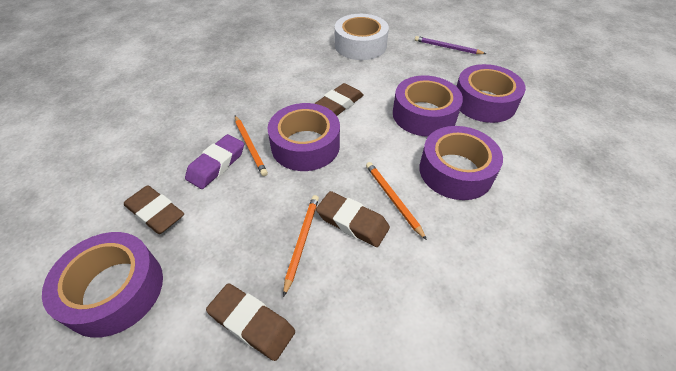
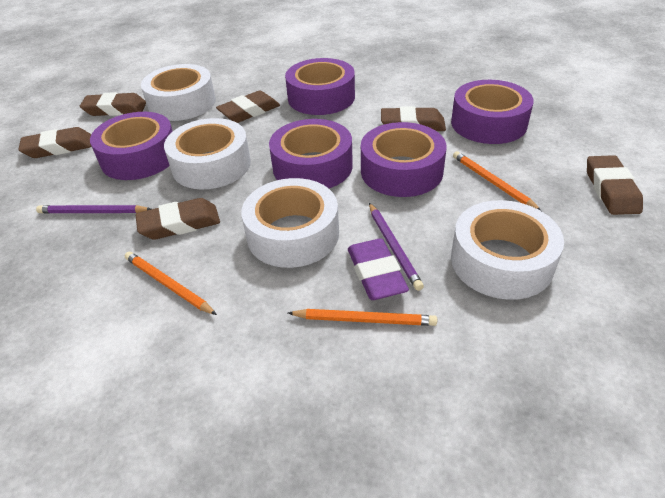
brown eraser: 4 -> 6
purple pencil: 1 -> 2
white tape: 1 -> 4

